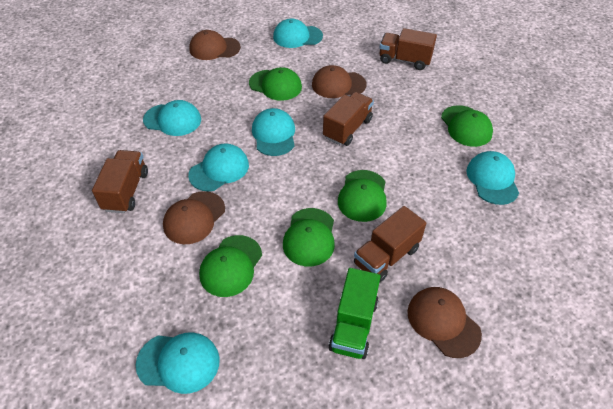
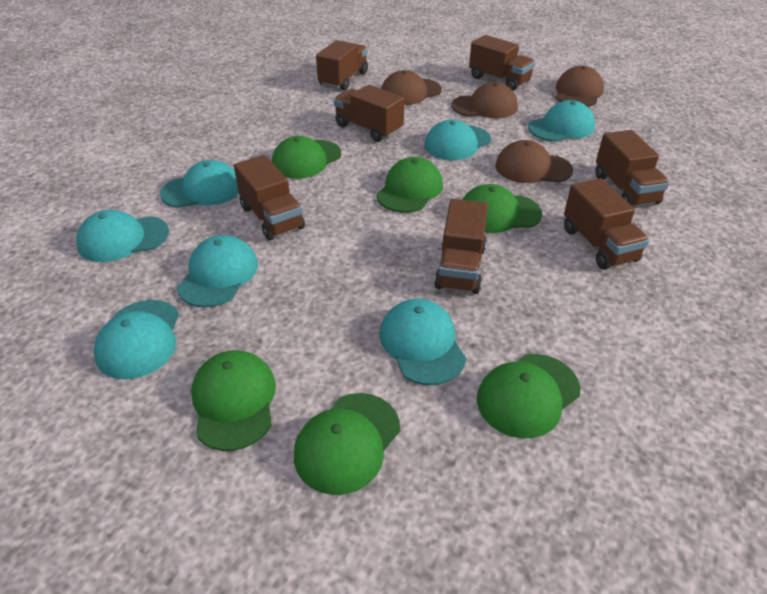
brown truck: 4 -> 7
green cap: 5 -> 6
green truck: 1 -> 0
turquoise cap: 6 -> 7

